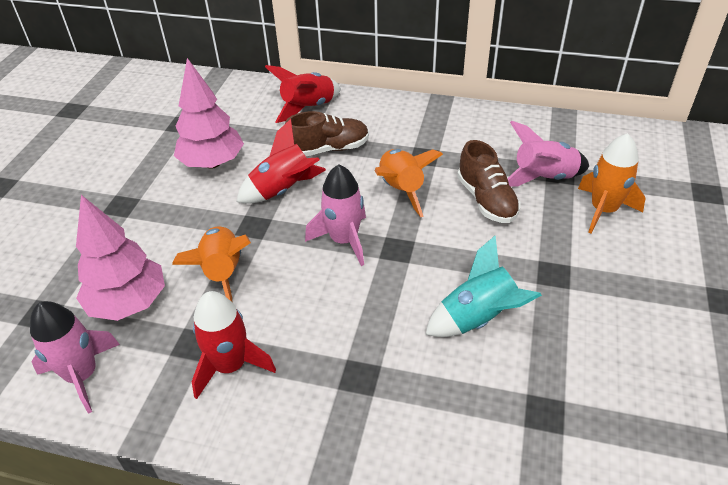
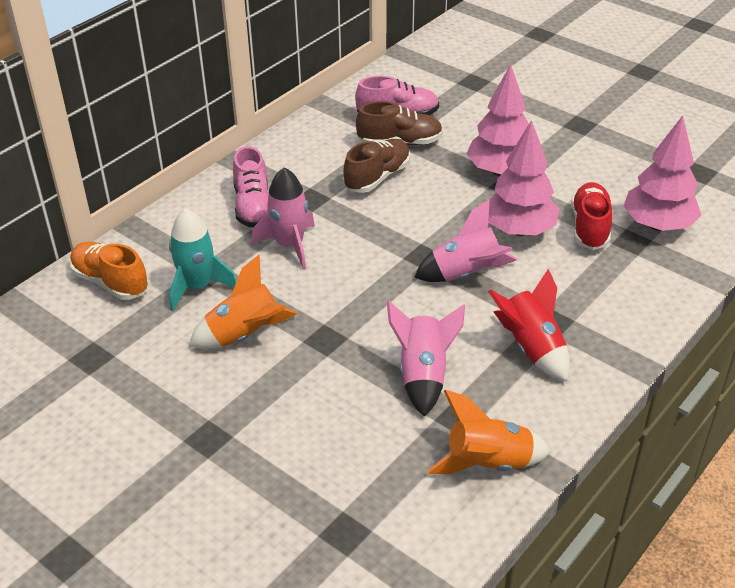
orange rocket: 3 -> 2
orange shoe: 0 -> 1
pink shoe: 0 -> 2
pink tree: 2 -> 3
red rocket: 3 -> 1
red shoe: 0 -> 1

